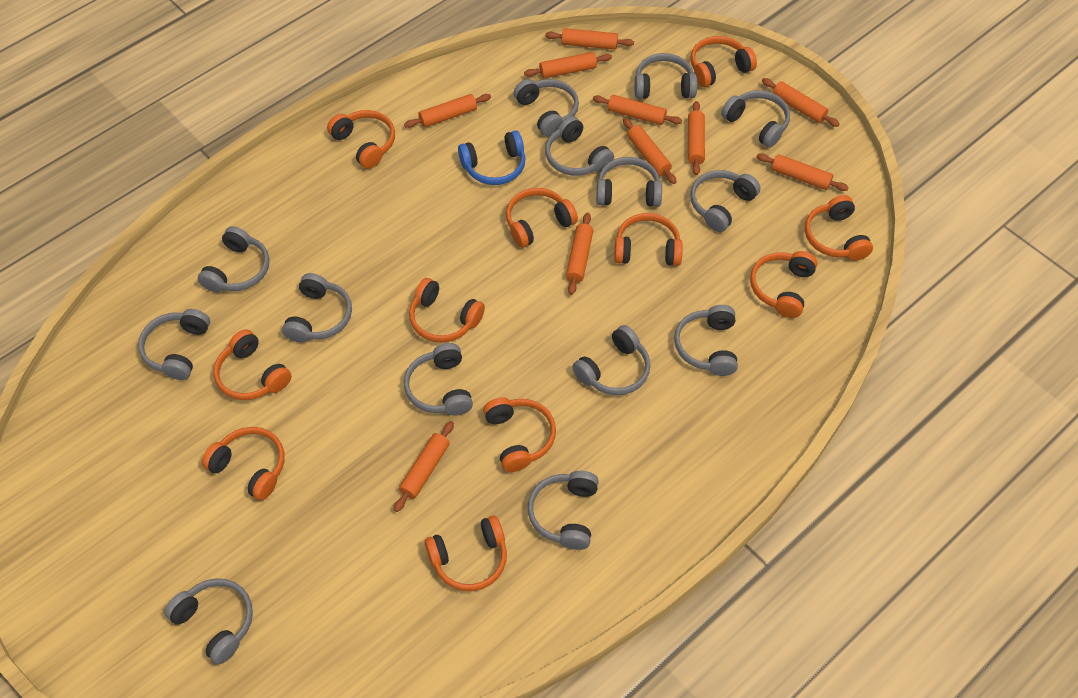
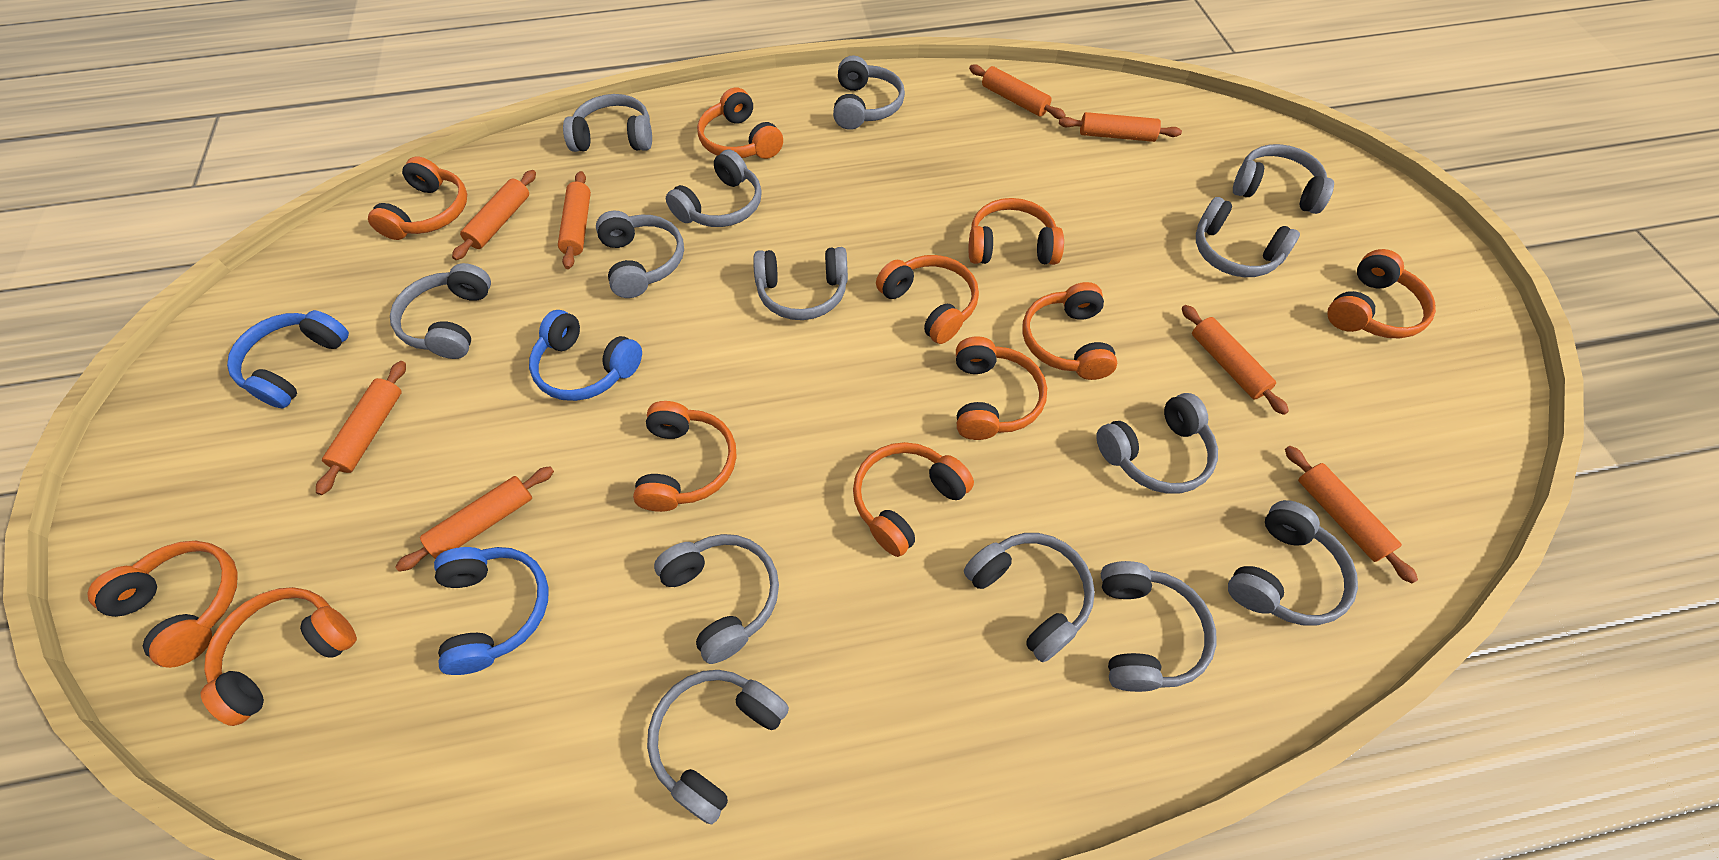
blue headphones: 1 -> 3
orange rolling pin: 10 -> 8

